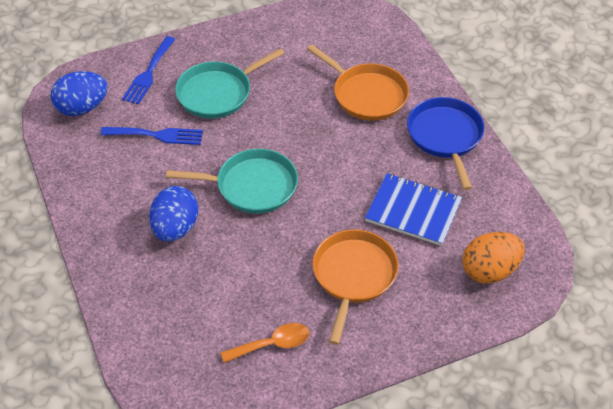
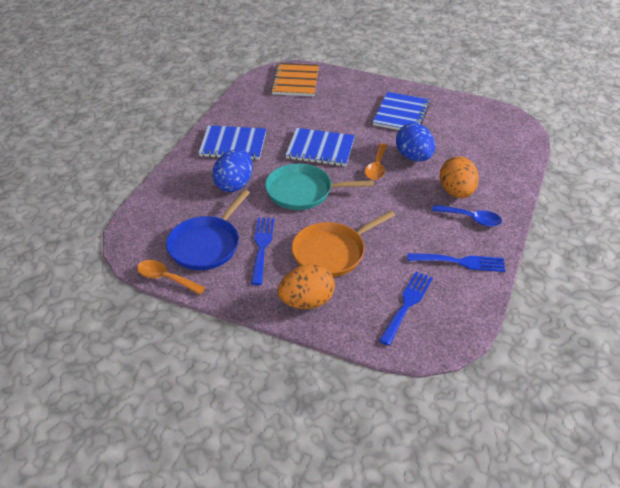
blue fork: 2 -> 3
blue notebook: 1 -> 3
blue spoon: 0 -> 1
orange egg: 1 -> 2
orange notebook: 0 -> 1
orange pan: 2 -> 1
orange spoon: 1 -> 2
turquoise pan: 2 -> 1

